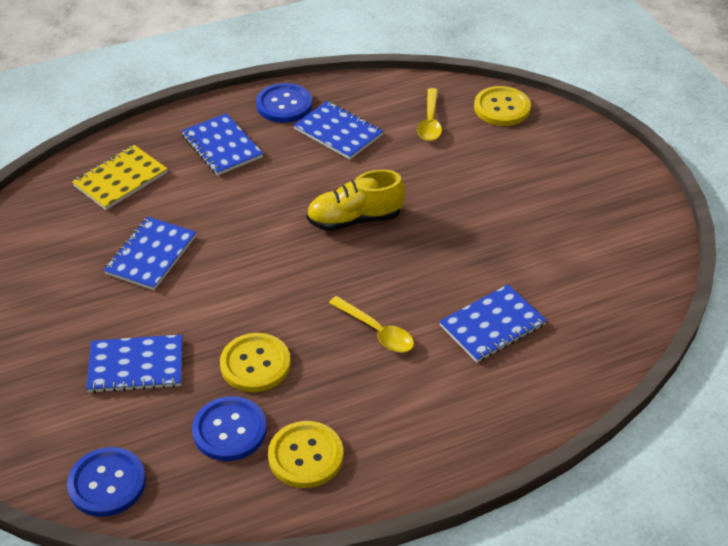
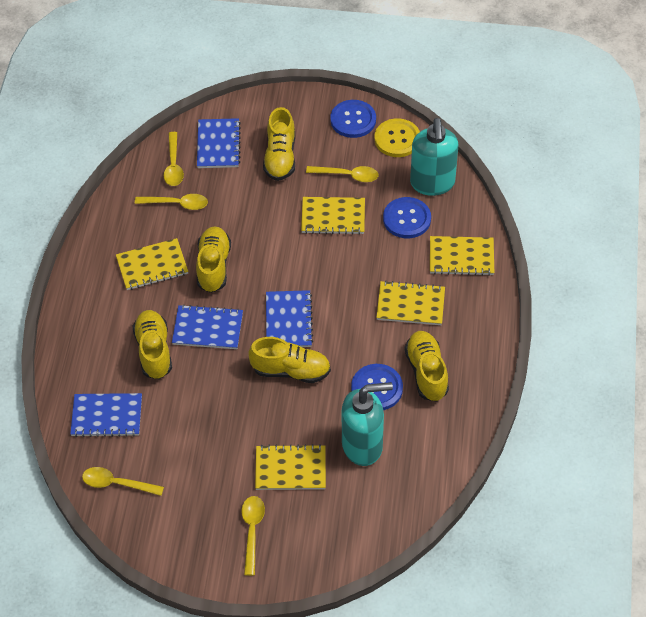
blue notebook: 5 -> 4
turquoise soap dispenser: 0 -> 2
yellow button: 3 -> 1
yellow notebook: 1 -> 5
yellow shoe: 1 -> 5
yellow spoon: 2 -> 5

